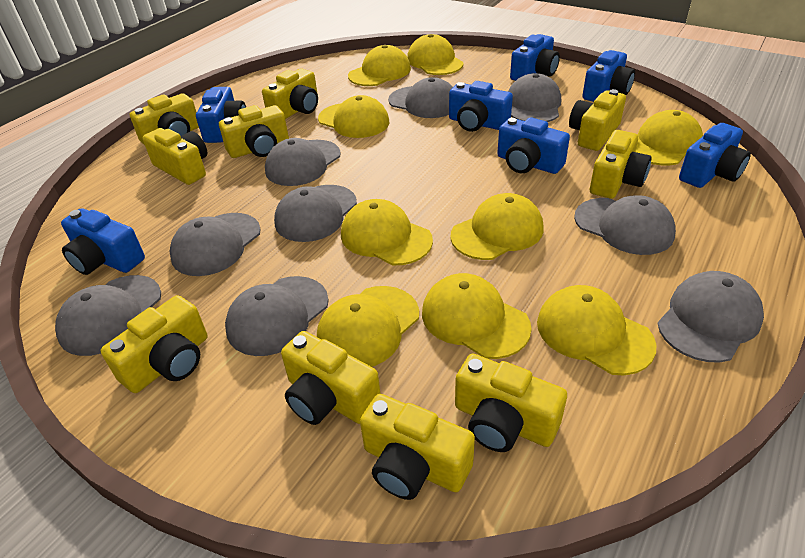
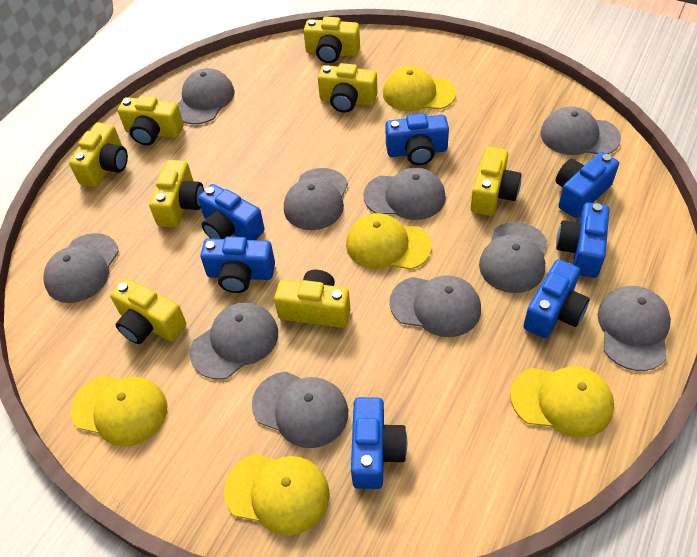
grey cap: 9 -> 10
yellow camera: 10 -> 8
yellow cap: 9 -> 5

